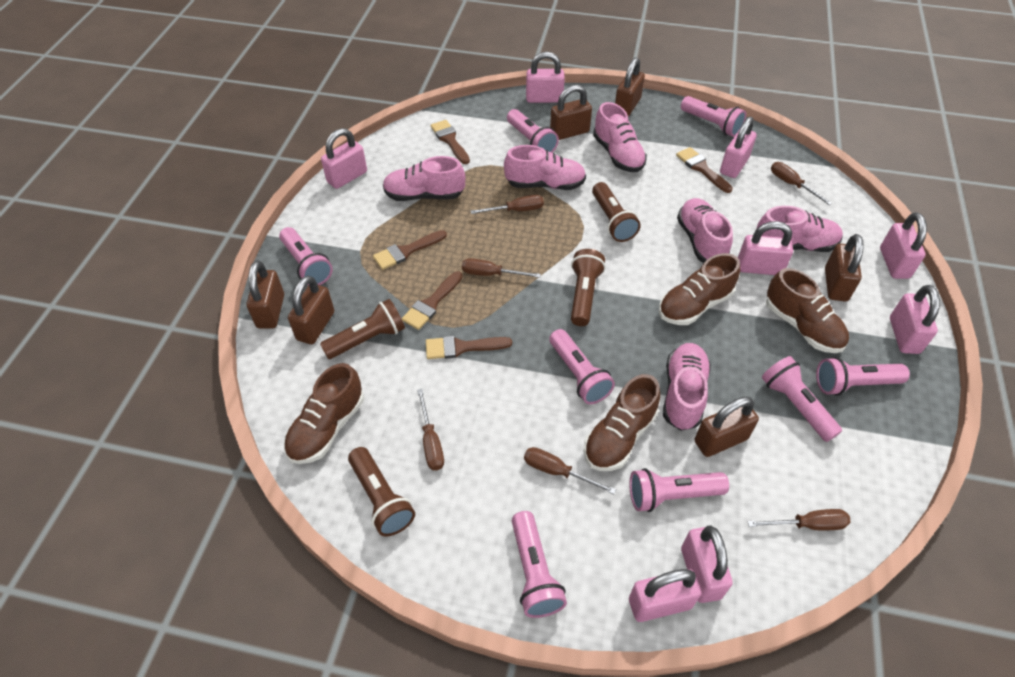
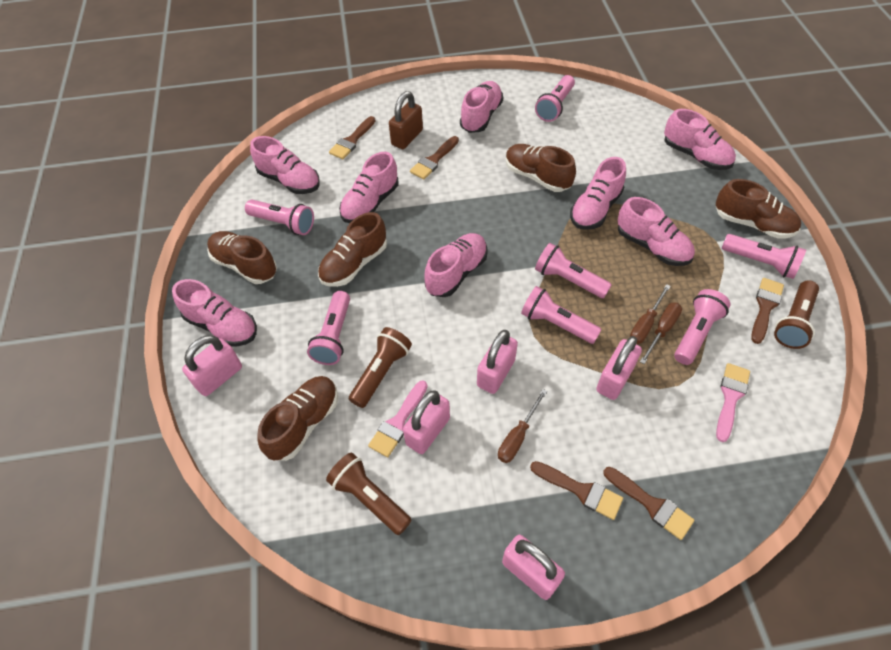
brown flashlight: 4 -> 3
brown padlock: 6 -> 1
brown screwdriver: 6 -> 3
brown shoe: 4 -> 5
pink brush: 0 -> 2
pink flashlight: 8 -> 7
pink padlock: 8 -> 5
pink shoe: 6 -> 8

